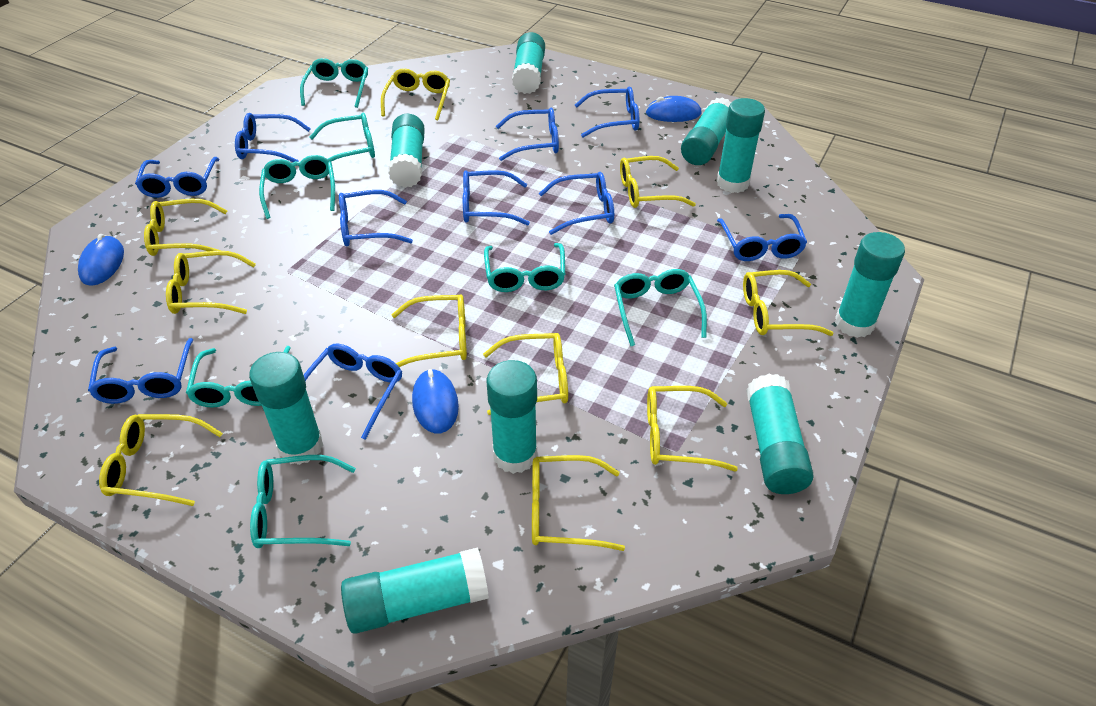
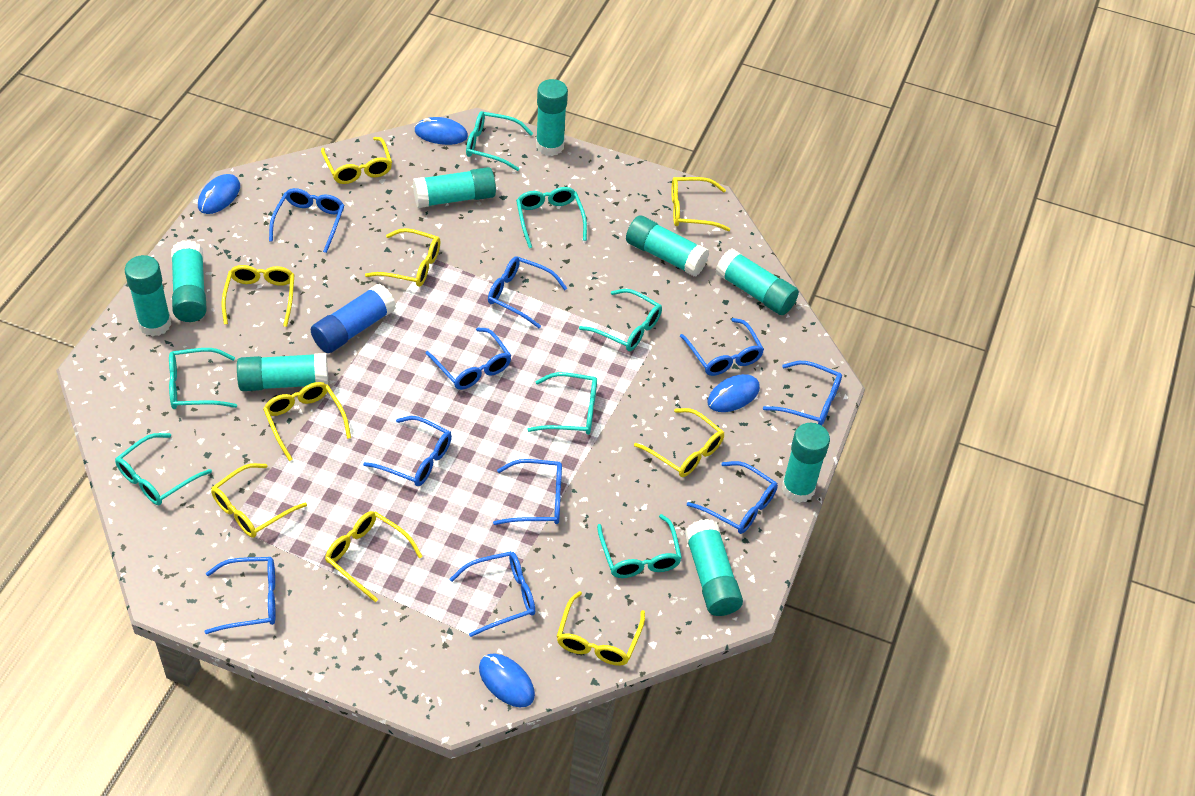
blue glue stick: 0 -> 1
blue mouse: 3 -> 4
yellow glasses: 10 -> 9

